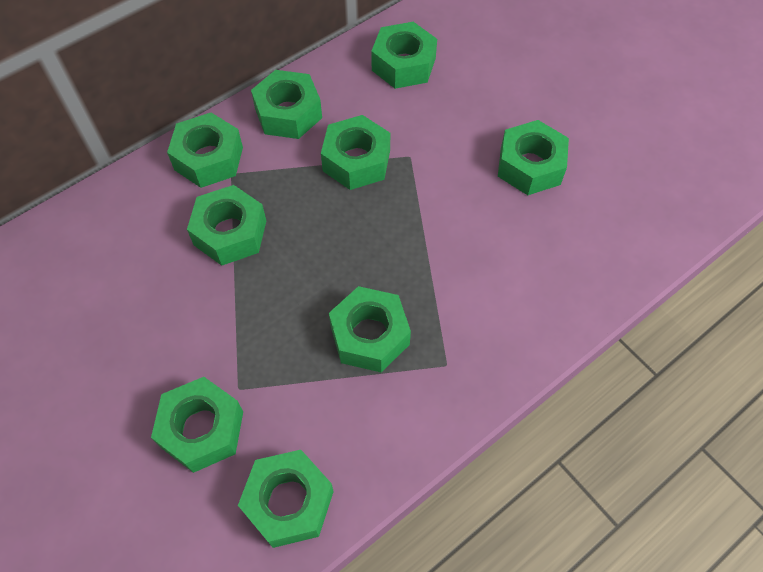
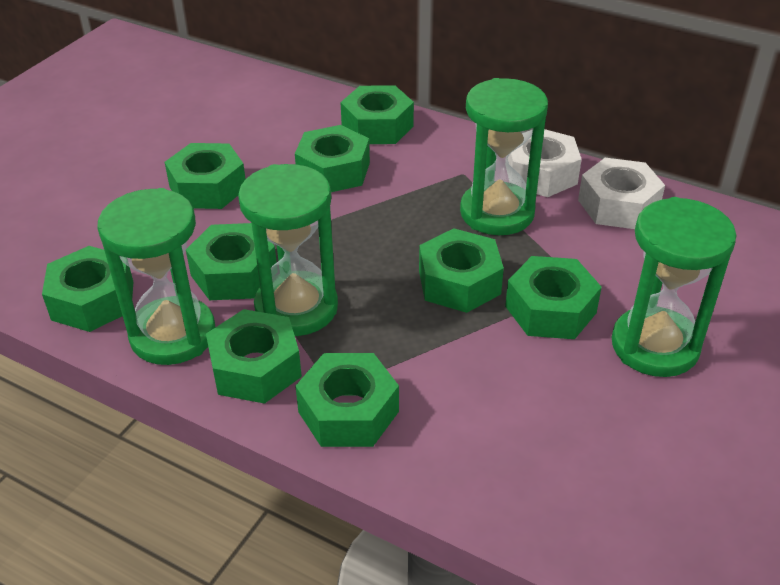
green hourglass: 0 -> 4
white nut: 0 -> 2

